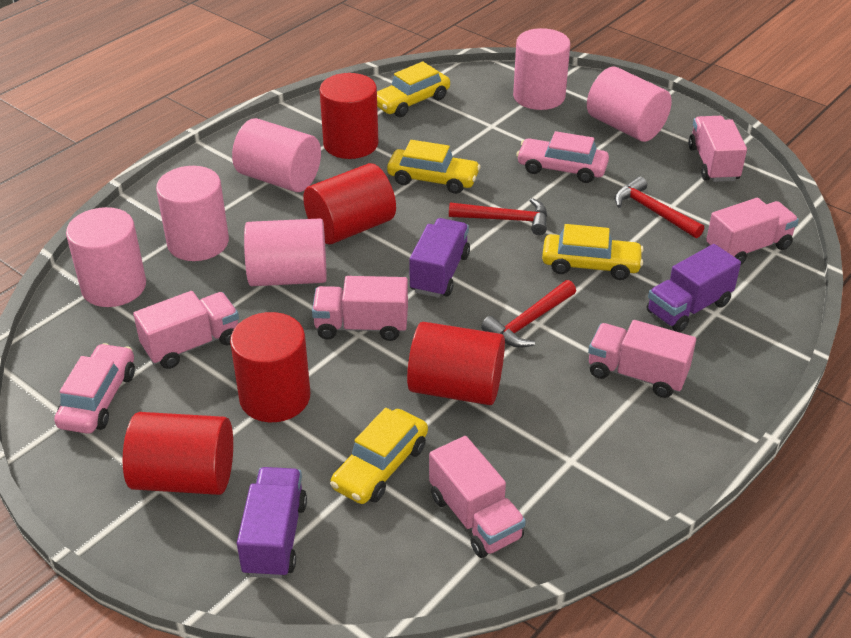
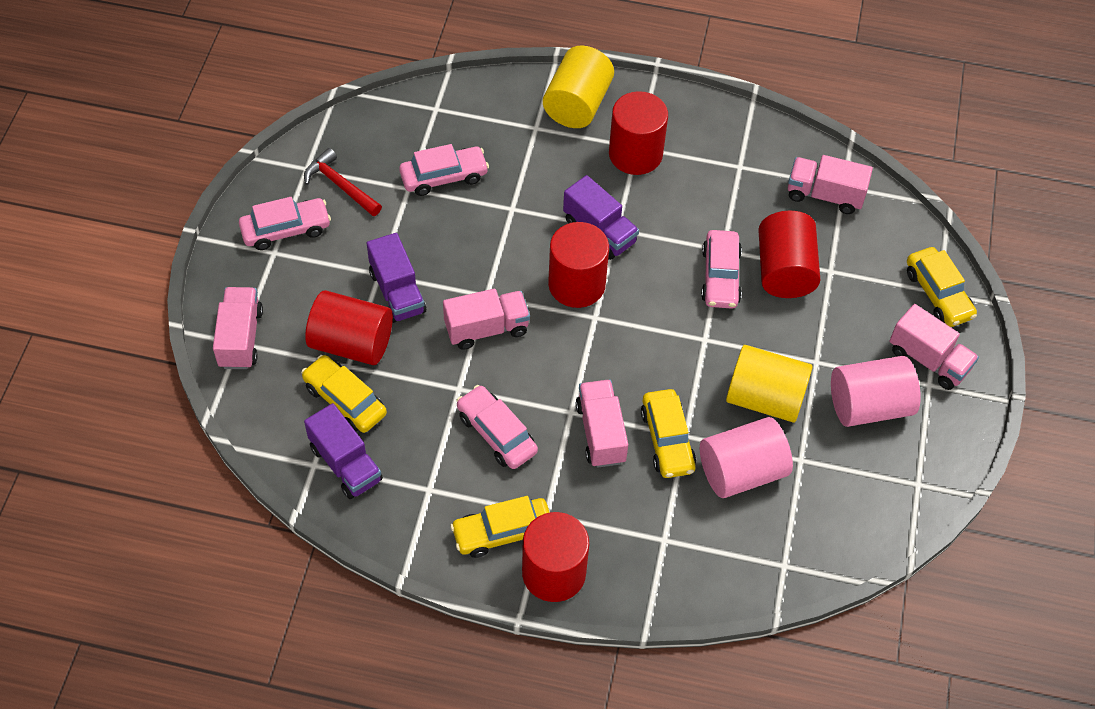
pink car: 2 -> 4
pink cylinder: 6 -> 2
pink truck: 6 -> 5
red hammer: 3 -> 1
yellow cylinder: 0 -> 2

